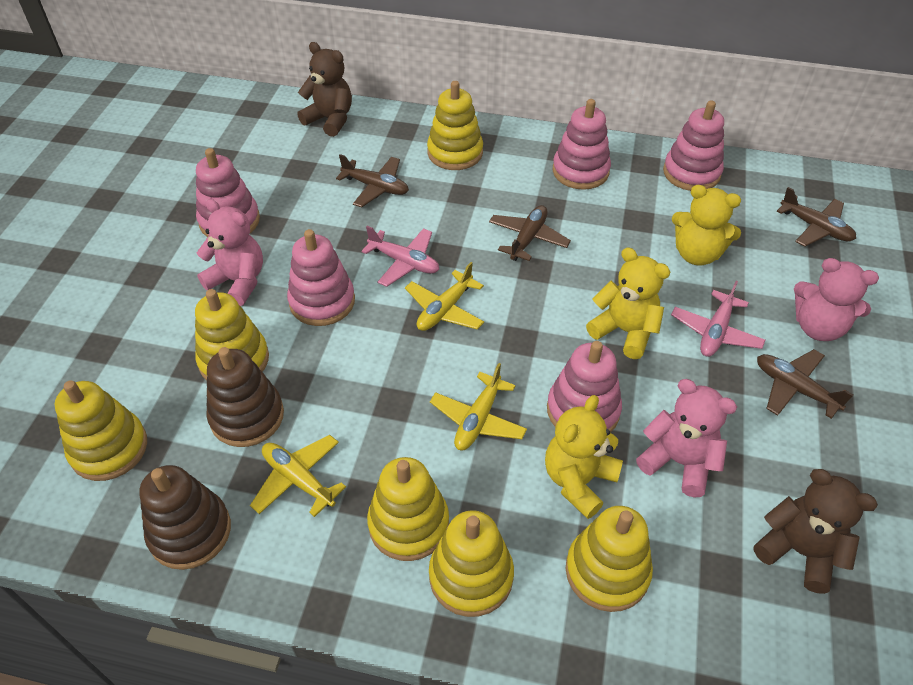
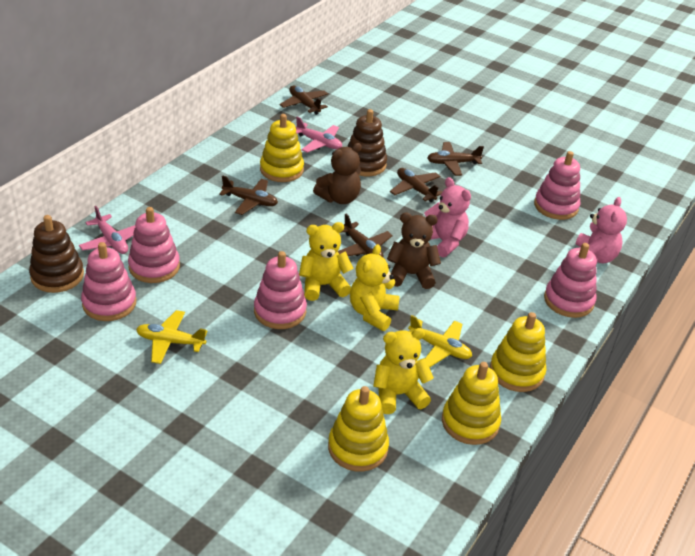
brown plane: 4 -> 5
pink teddy bear: 3 -> 2
yellow plane: 3 -> 2
yellow stacking toy: 6 -> 4

